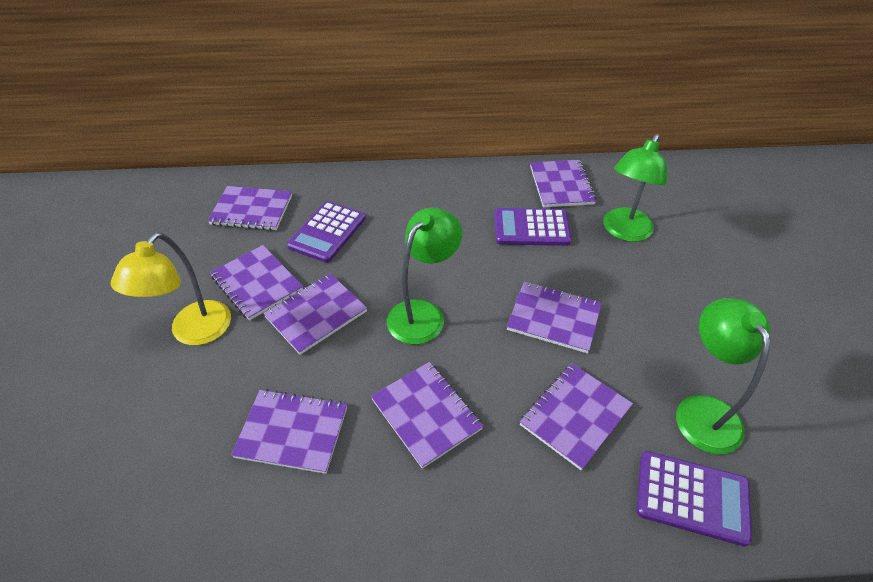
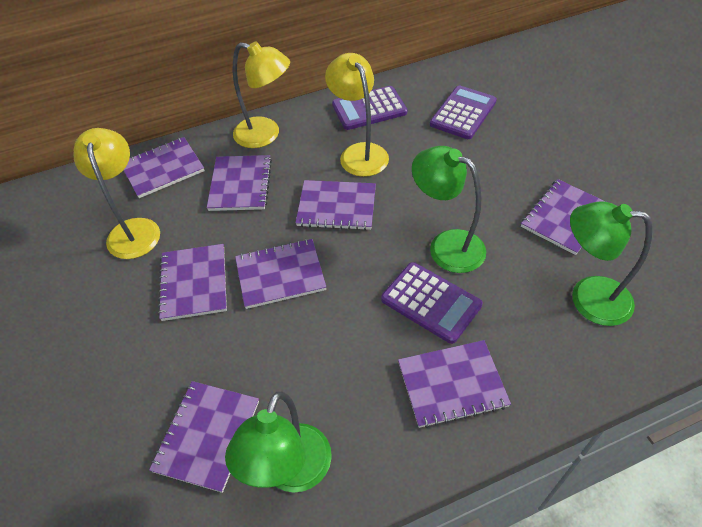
yellow lamp: 1 -> 3

